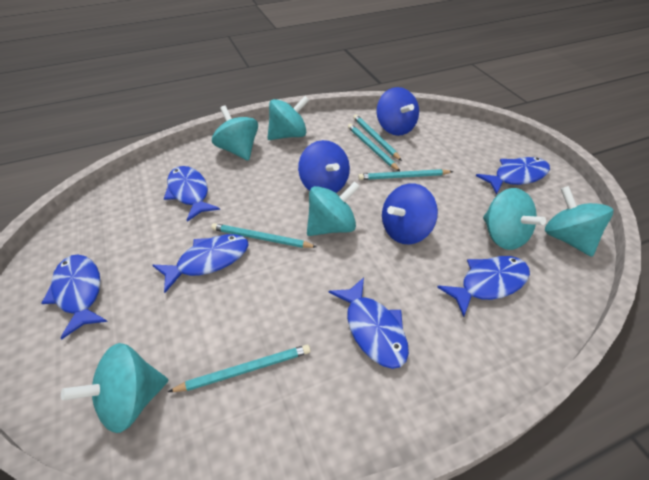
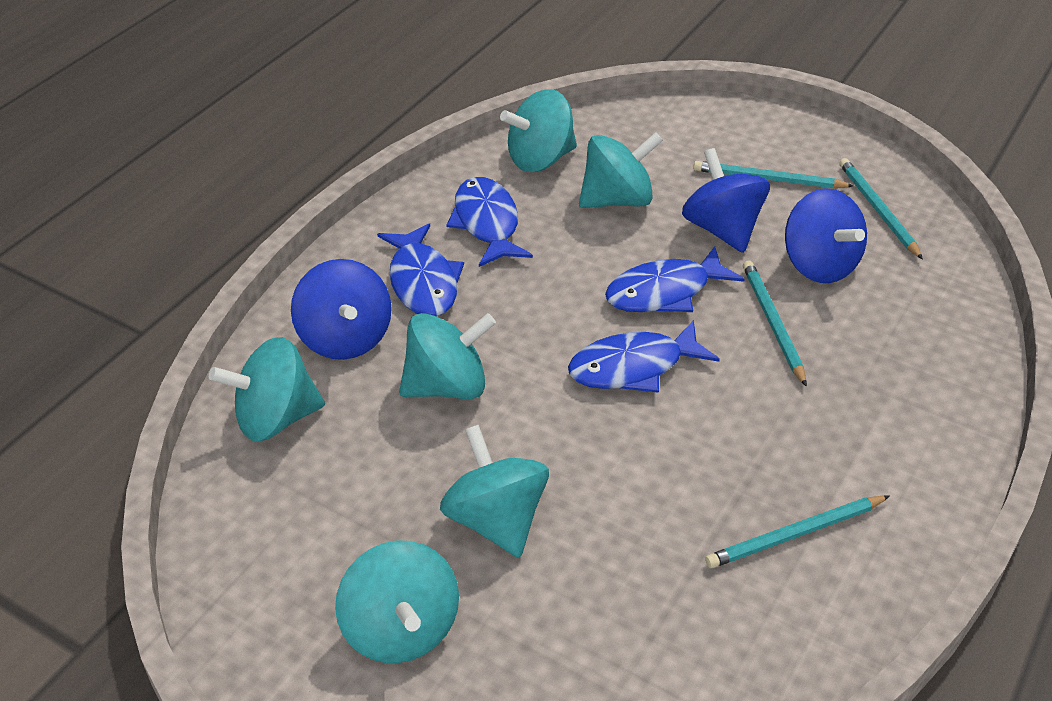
blue fish: 6 -> 4
turquoise pencil: 5 -> 4

